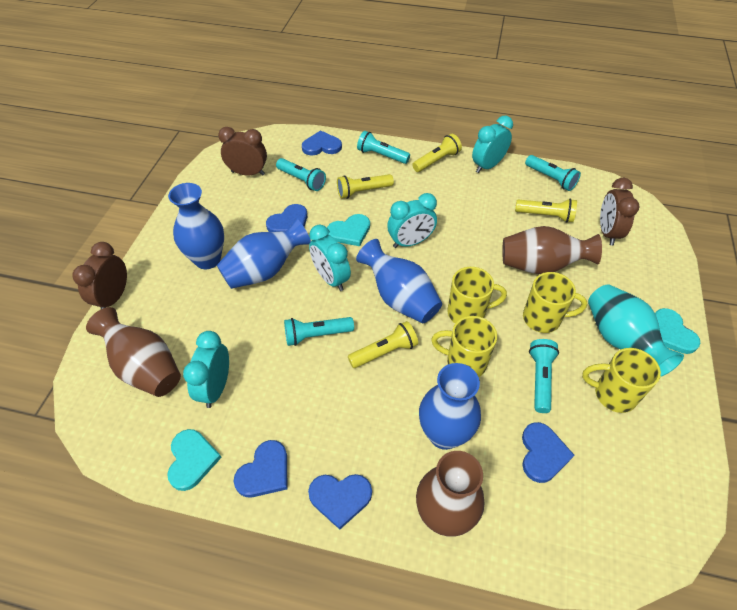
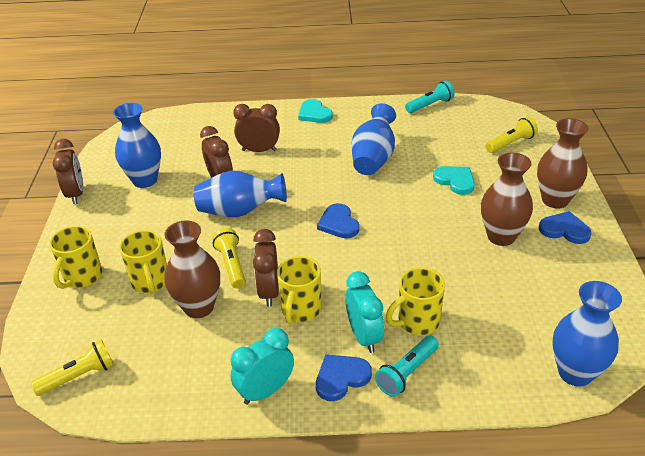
blue heart: 5 -> 3
brown clock: 3 -> 4
turquoise clock: 4 -> 2
turquoise flashlight: 5 -> 2
turquoise heart: 3 -> 2
turquoise vase: 1 -> 0
yellow flashlight: 4 -> 3

